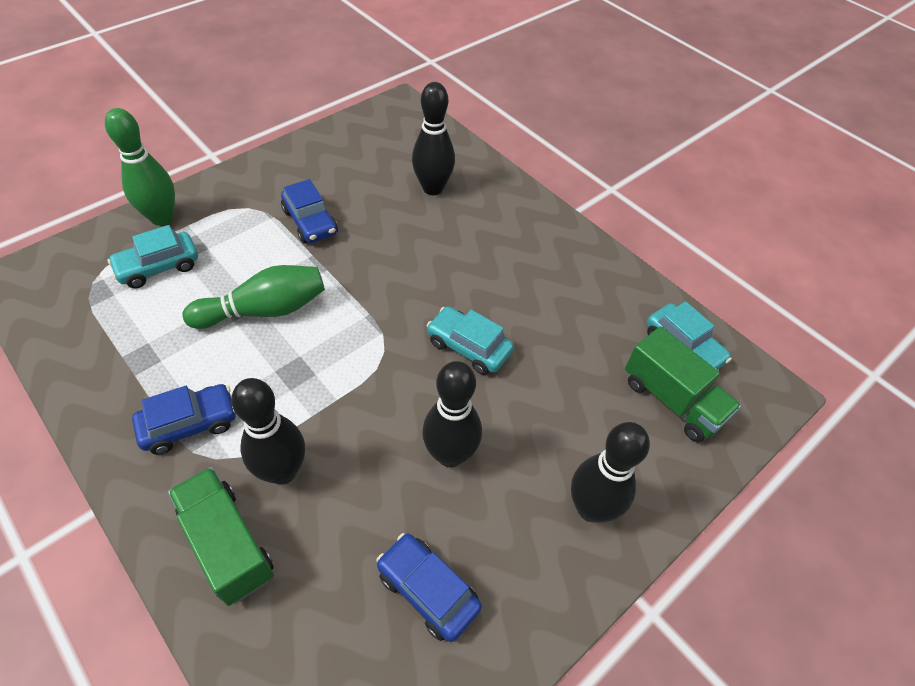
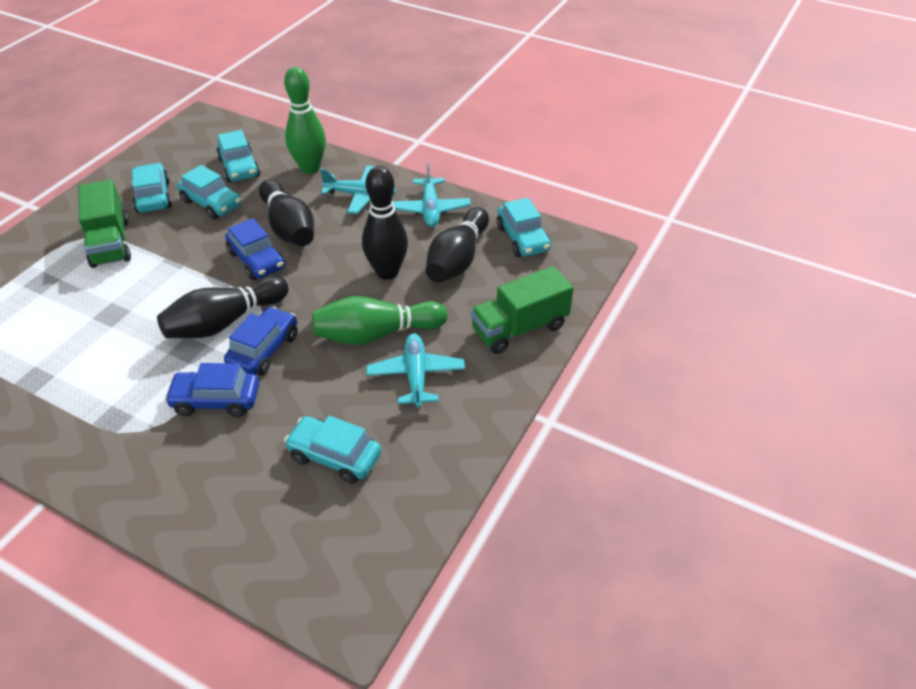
turquoise car: 3 -> 5
turquoise plane: 0 -> 3

